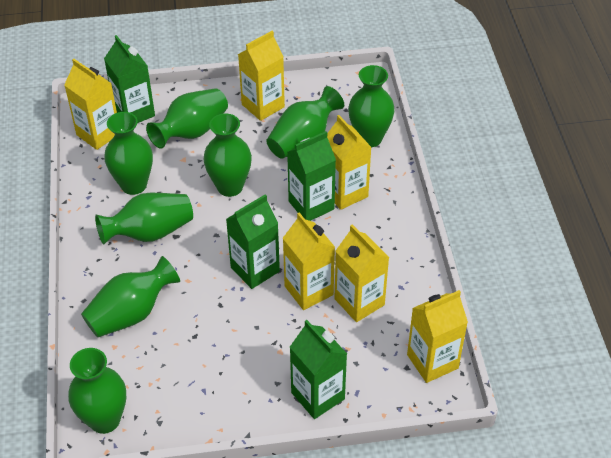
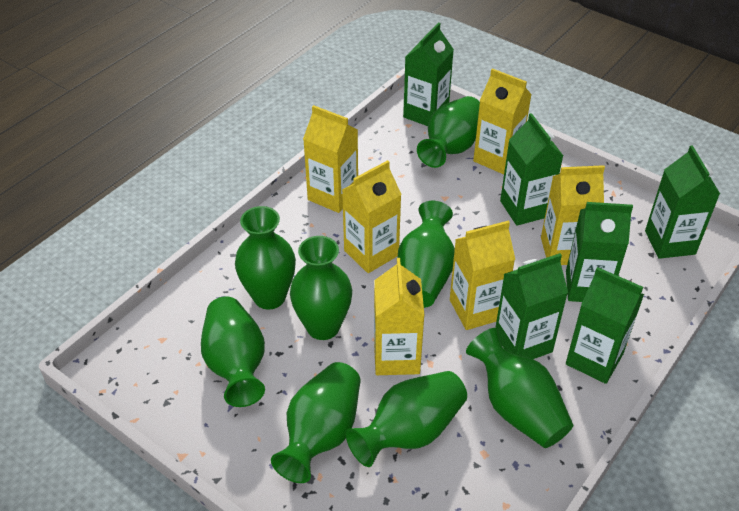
green carton: 4 -> 6

